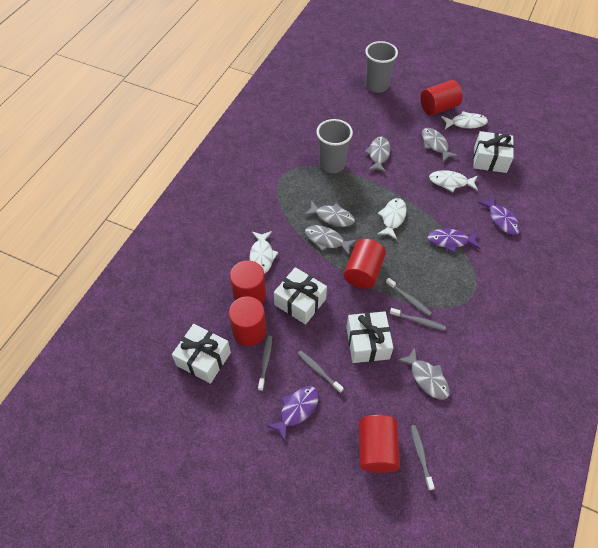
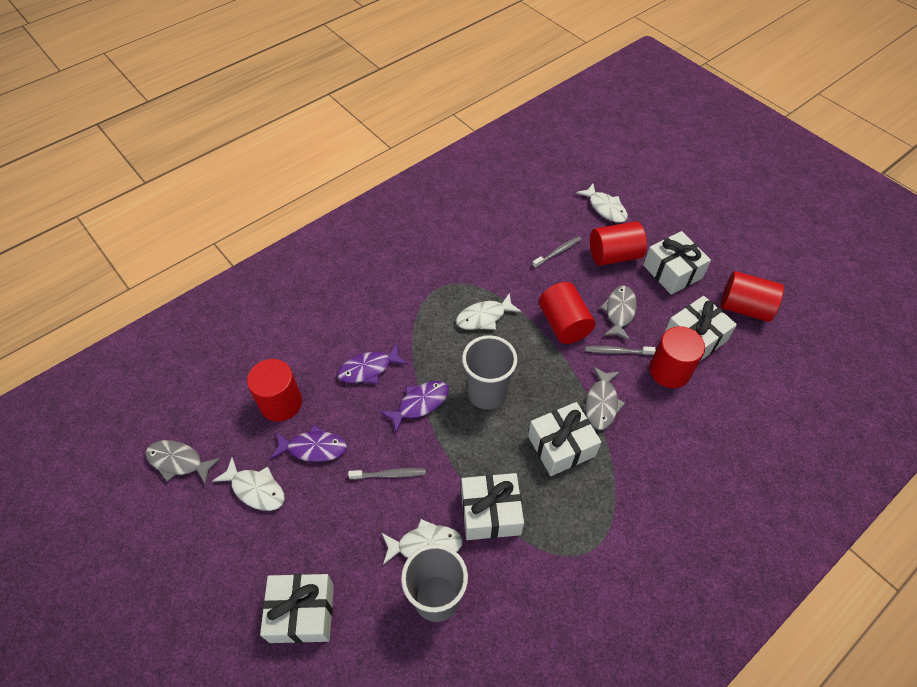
grey fish: 5 -> 3
grey toothbrush: 5 -> 3
white gift: 4 -> 5

